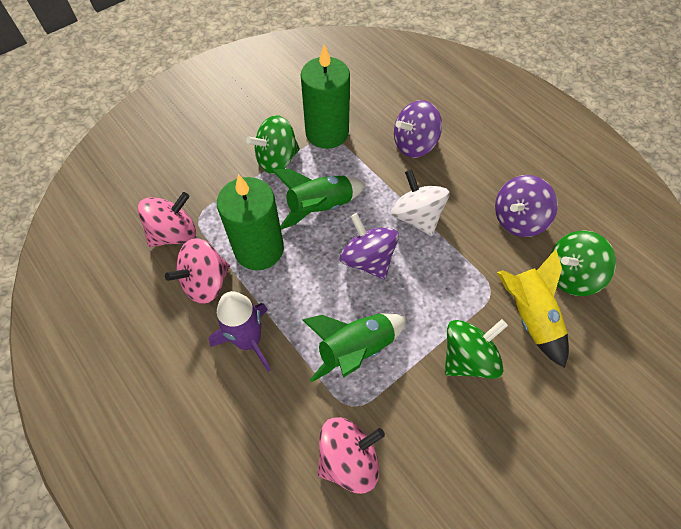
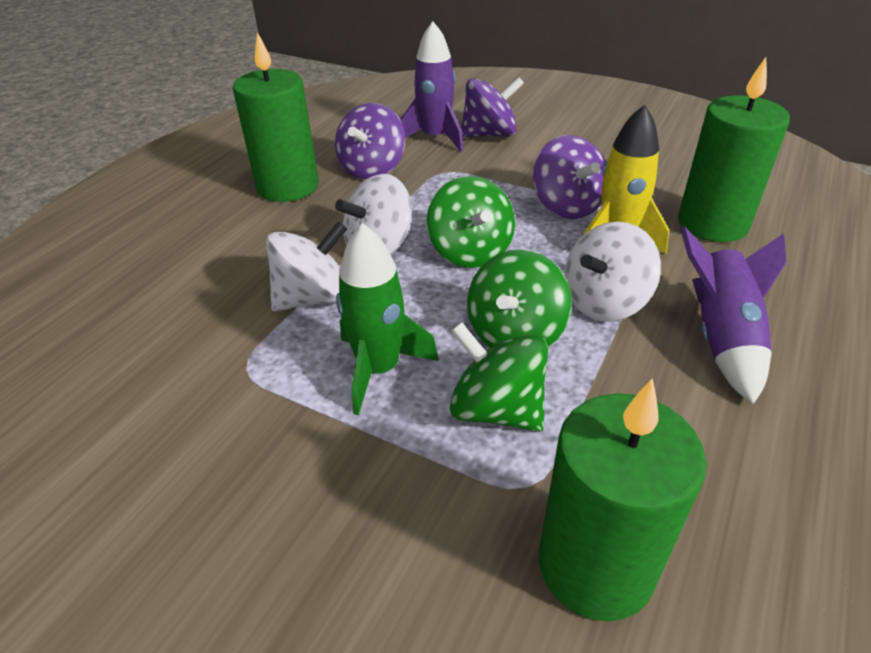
green candle: 2 -> 3
green rocket: 2 -> 1
pink spinning top: 3 -> 0
purple rocket: 1 -> 2
white spinning top: 1 -> 3

